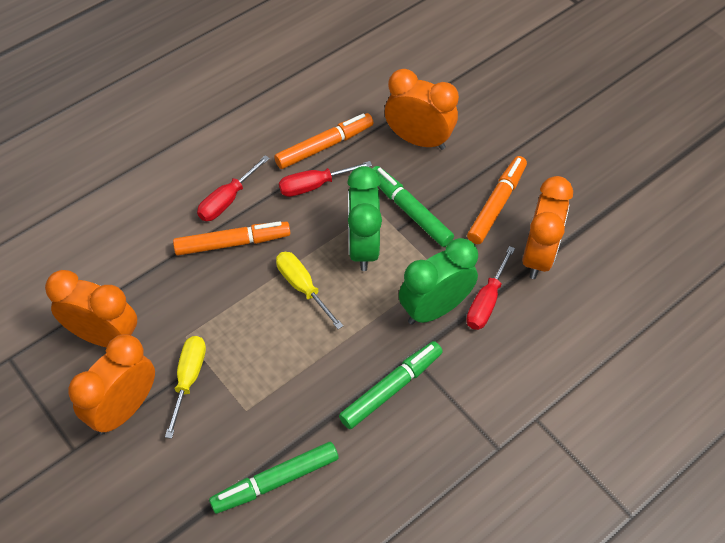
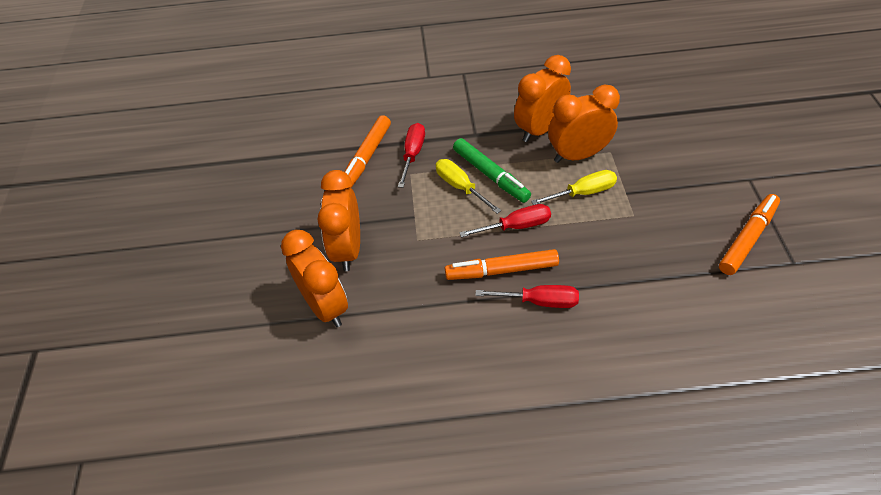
green clock: 2 -> 0
green marker: 3 -> 1

